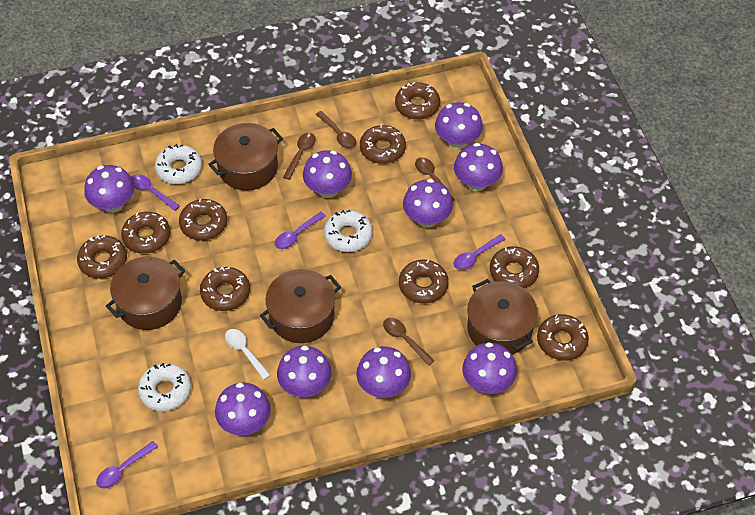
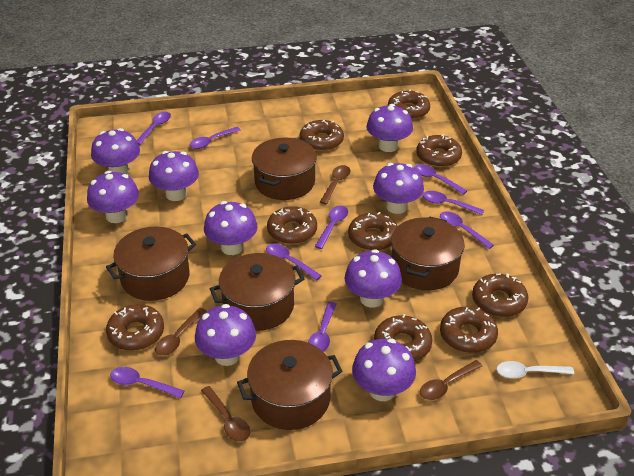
brown pot: 4 -> 5
purple spoon: 4 -> 9
white donut: 3 -> 0

